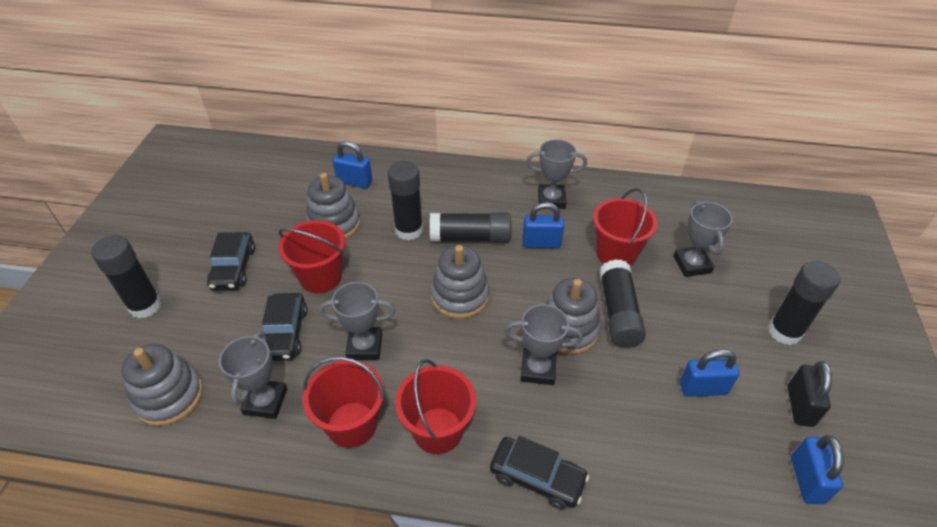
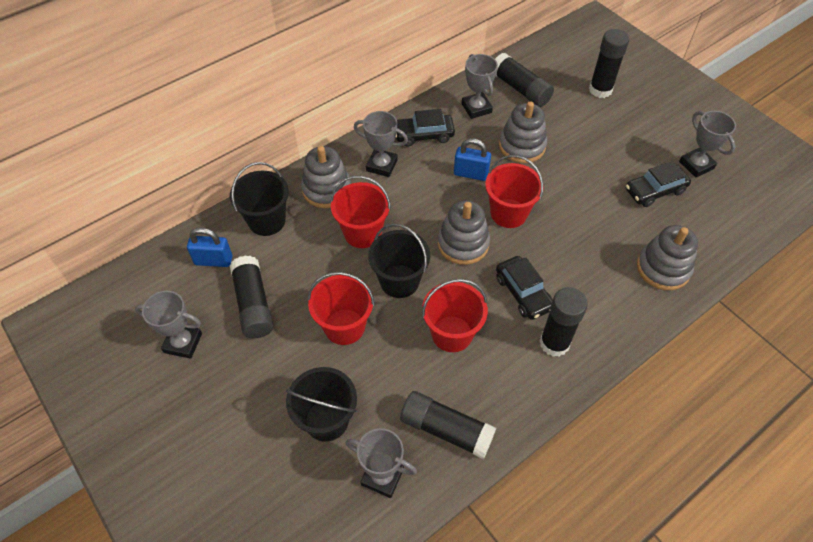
black bucket: 0 -> 3
black padlock: 1 -> 0
blue padlock: 4 -> 2

